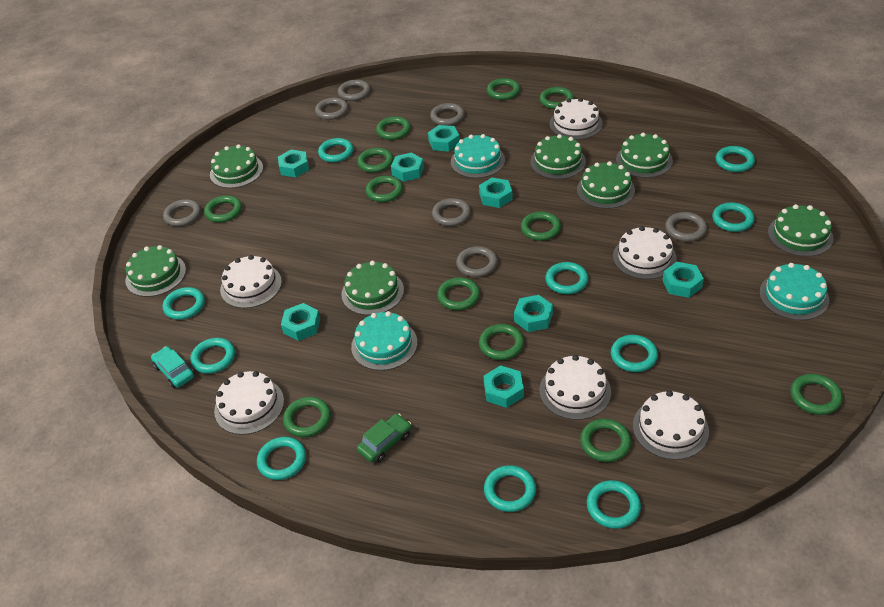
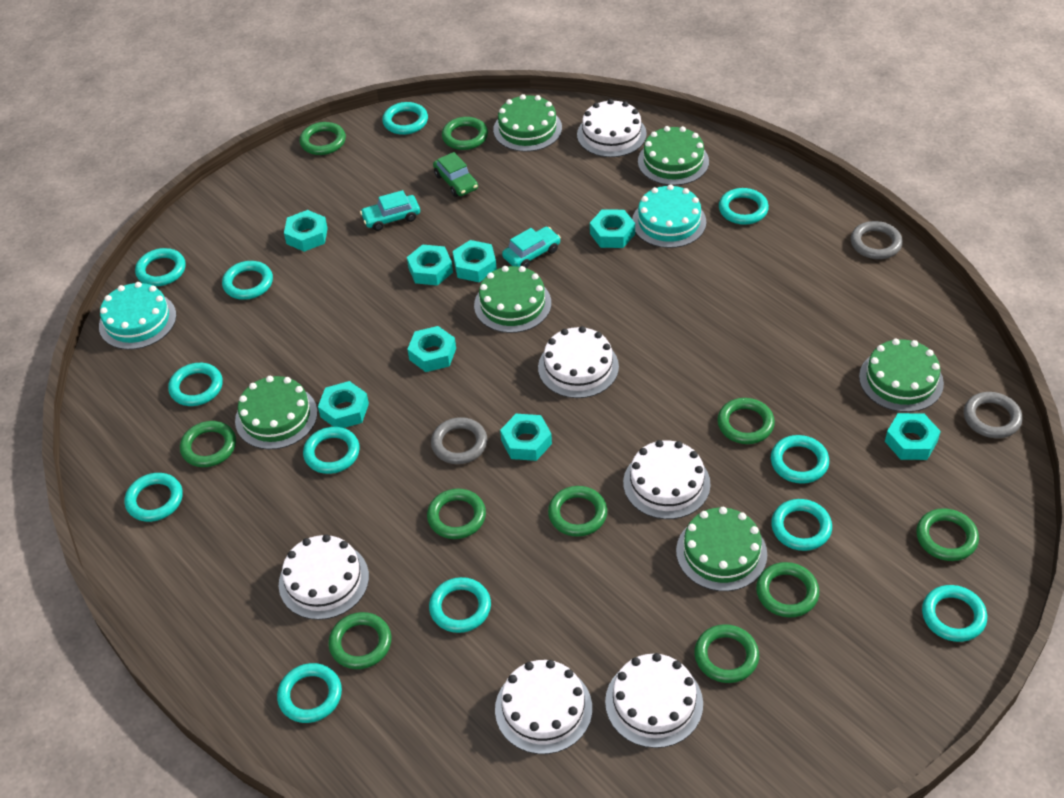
green cake: 7 -> 6
green ring: 12 -> 10
grey ring: 7 -> 3
turquoise cake: 3 -> 2
turquoise car: 1 -> 2
turquoise ring: 10 -> 12

